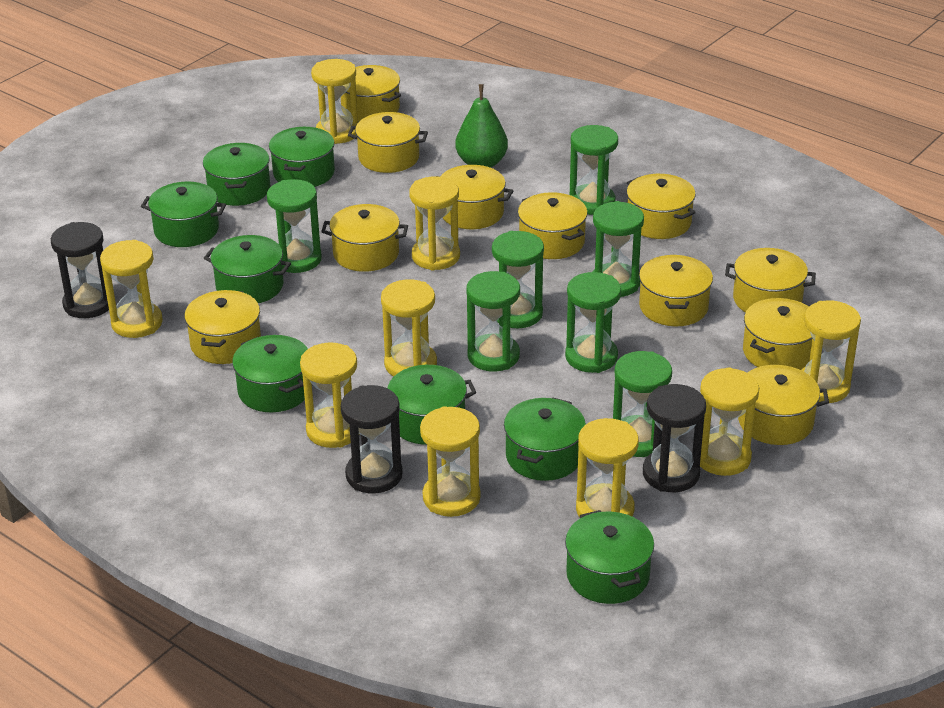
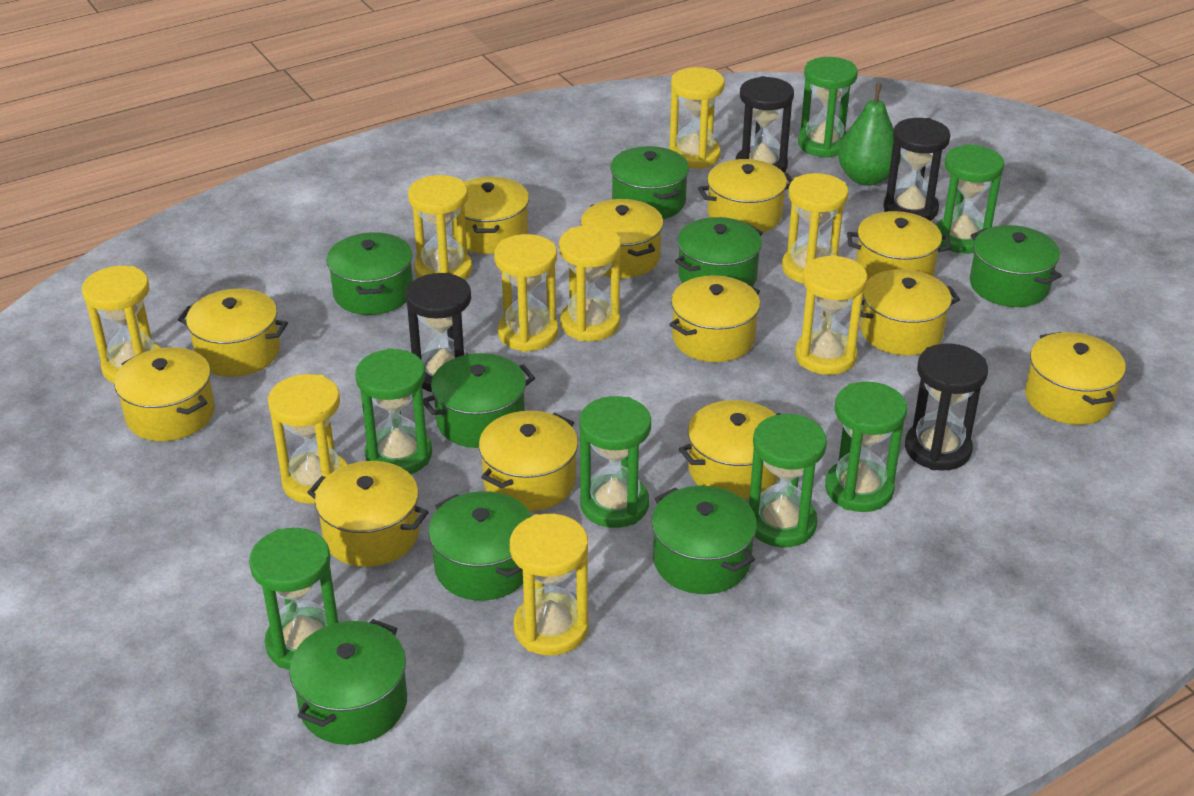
black hourglass: 3 -> 4
yellow pot: 11 -> 12

